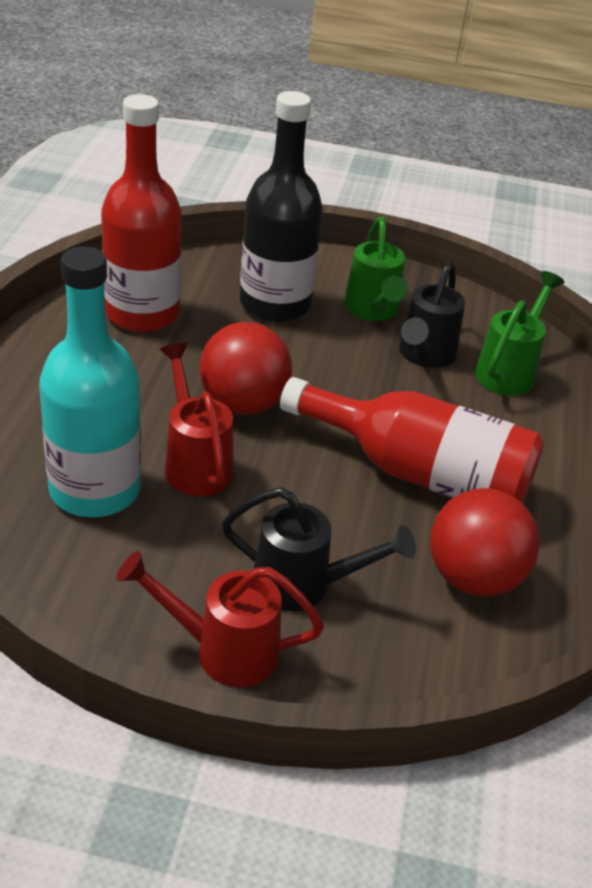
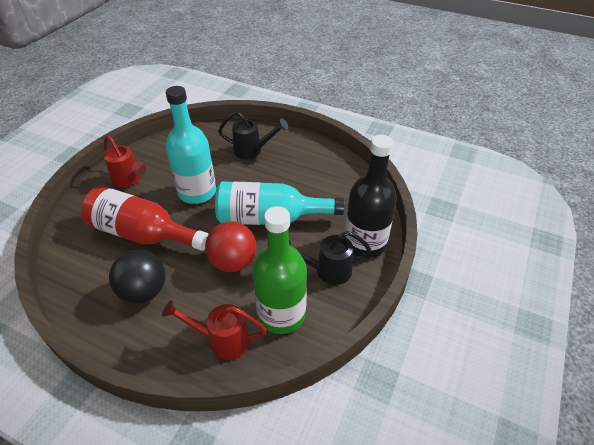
black ball: 0 -> 1
green bottle: 0 -> 1
green watering can: 2 -> 0
red ball: 2 -> 1
red bottle: 2 -> 1
turquoise bottle: 1 -> 2

